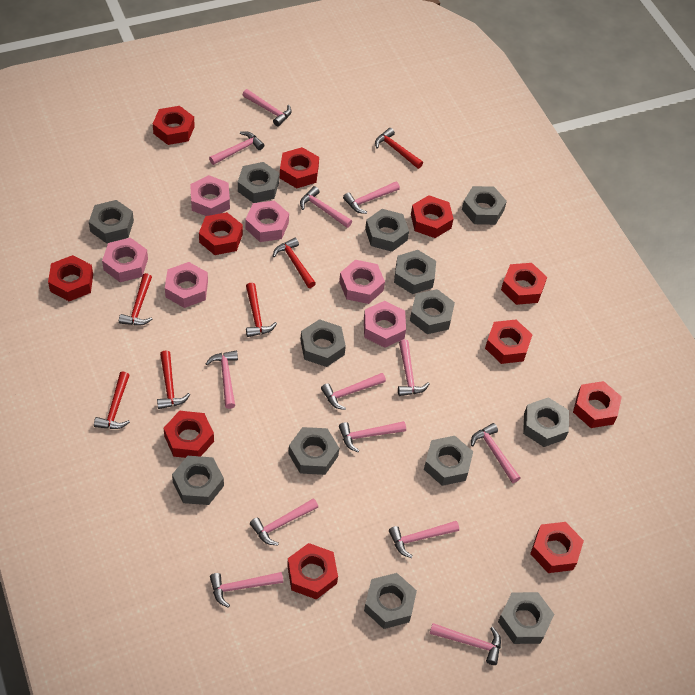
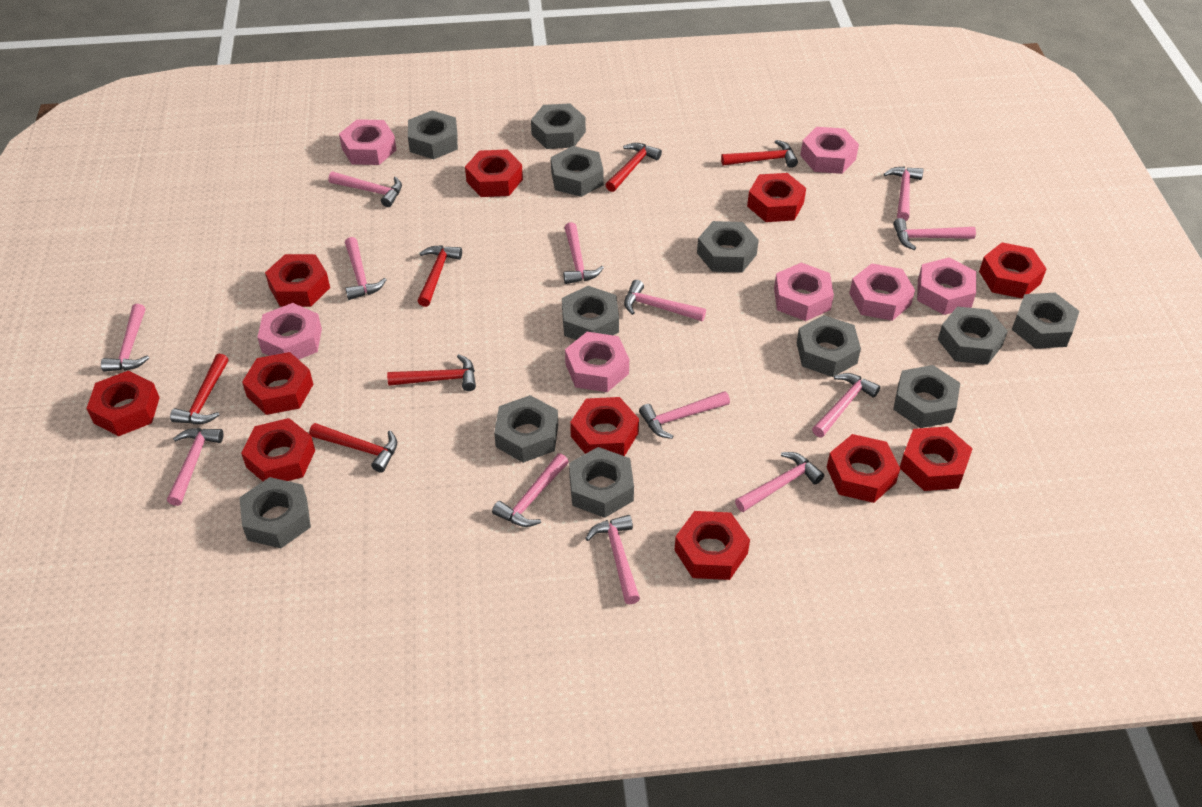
grey nut: 13 -> 12
pink nut: 6 -> 7

